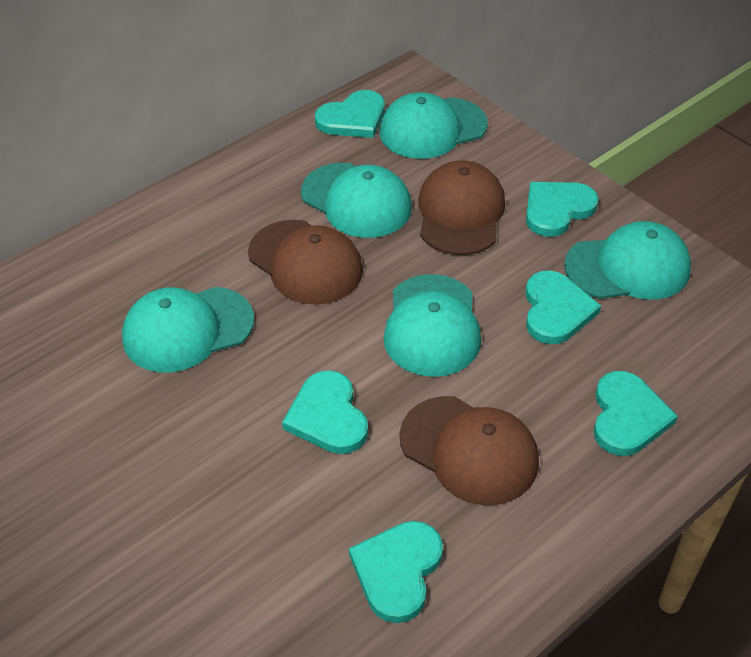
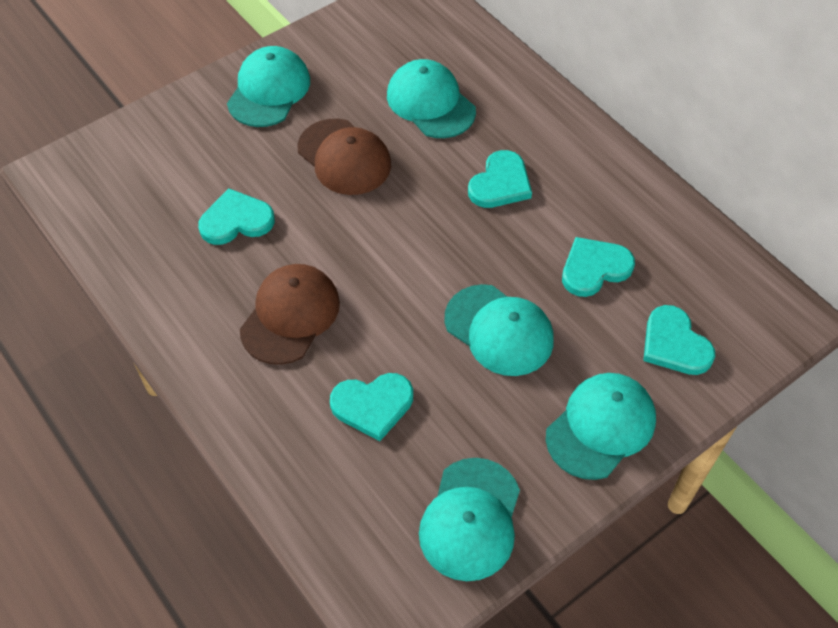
brown cap: 3 -> 2
turquoise heart: 6 -> 5

